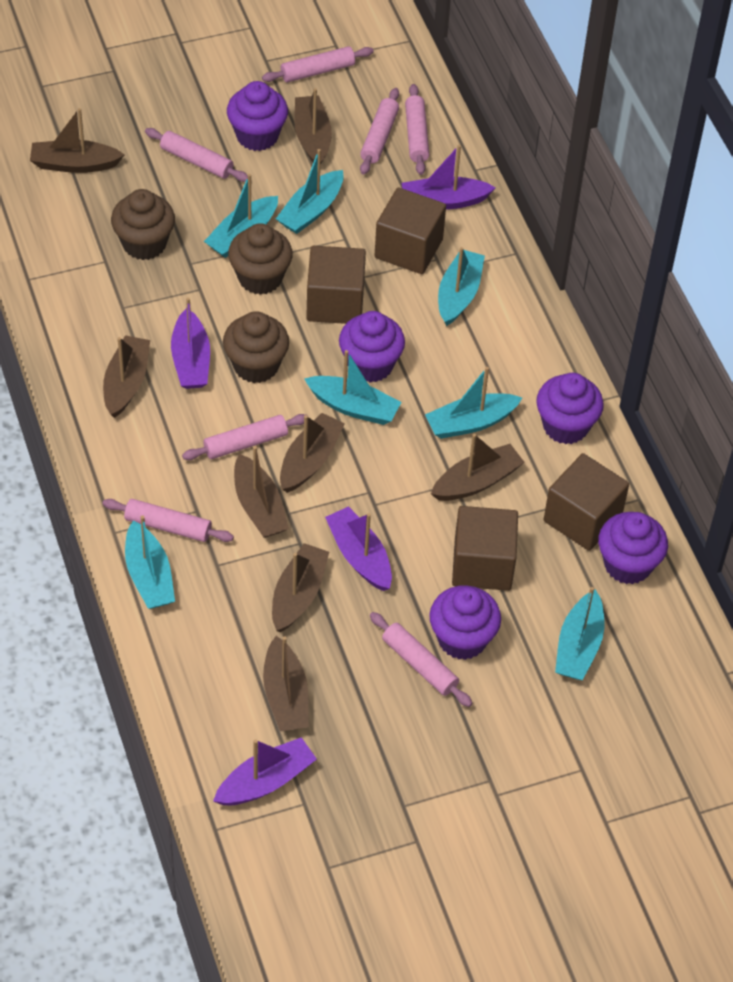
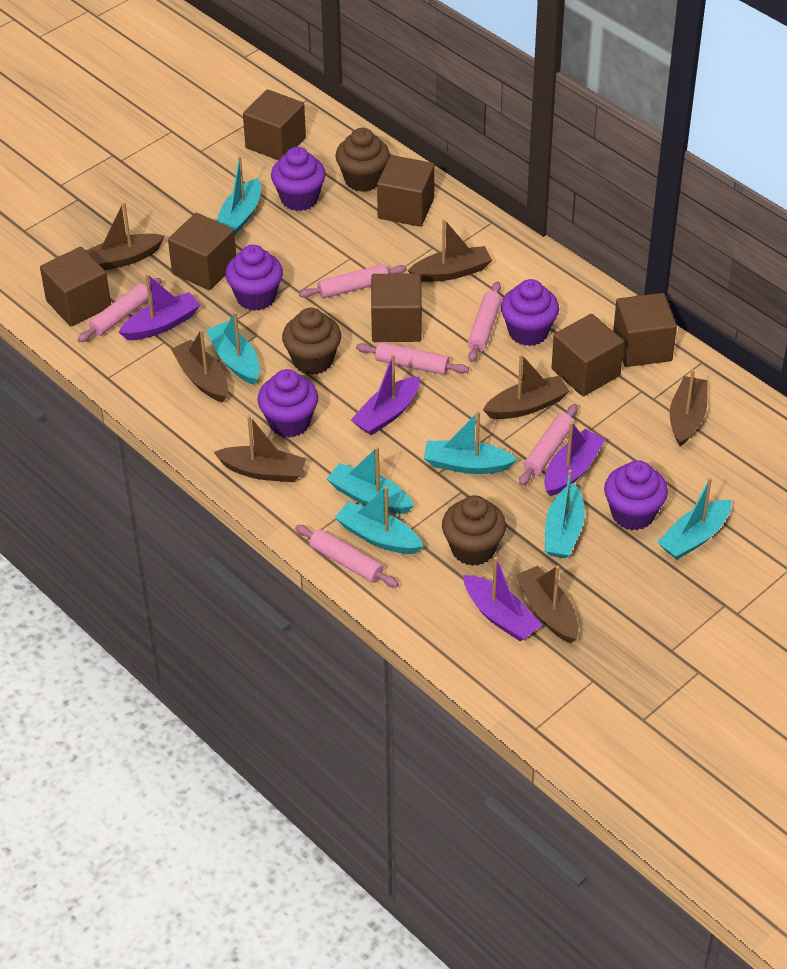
brown boat: 8 -> 7
brown cube: 4 -> 7
pink rolling pin: 7 -> 6

